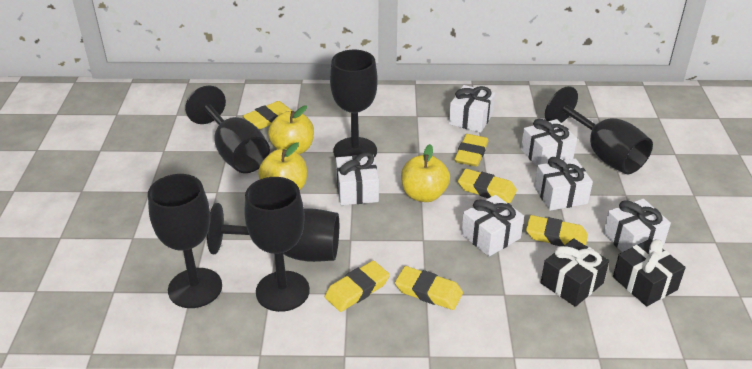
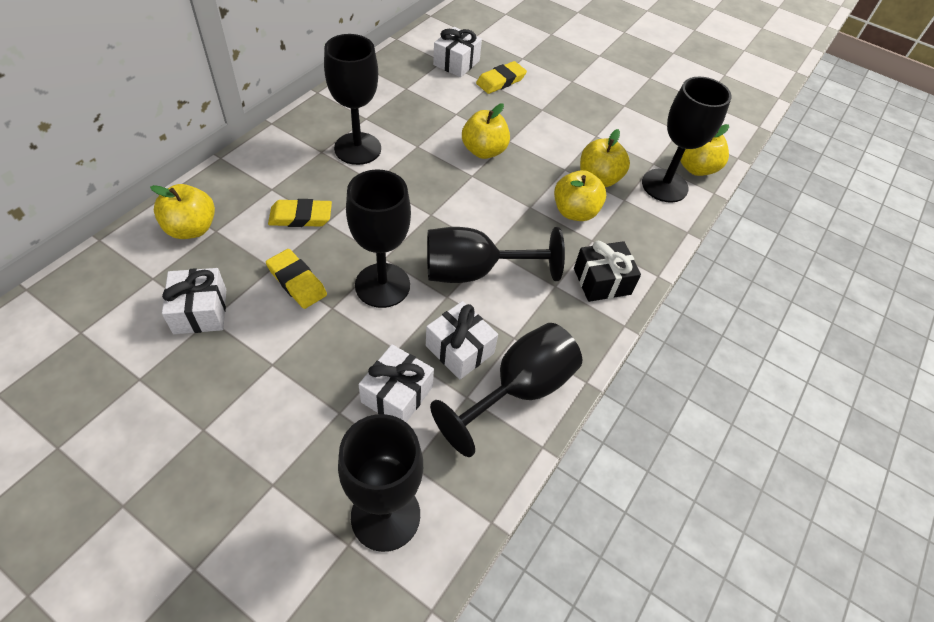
black gift: 2 -> 1
white gift: 6 -> 4
yellow apple: 3 -> 5
yellow eraser: 6 -> 3

